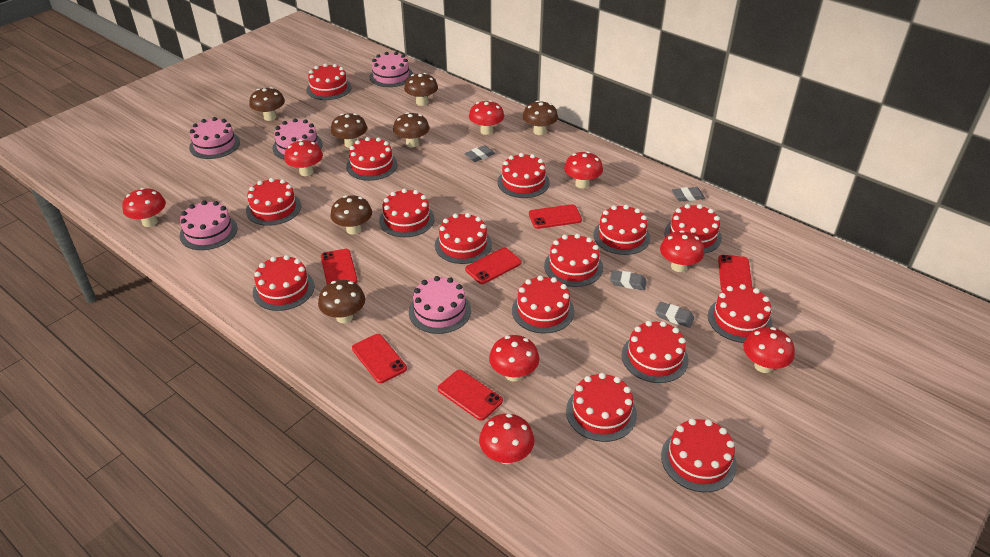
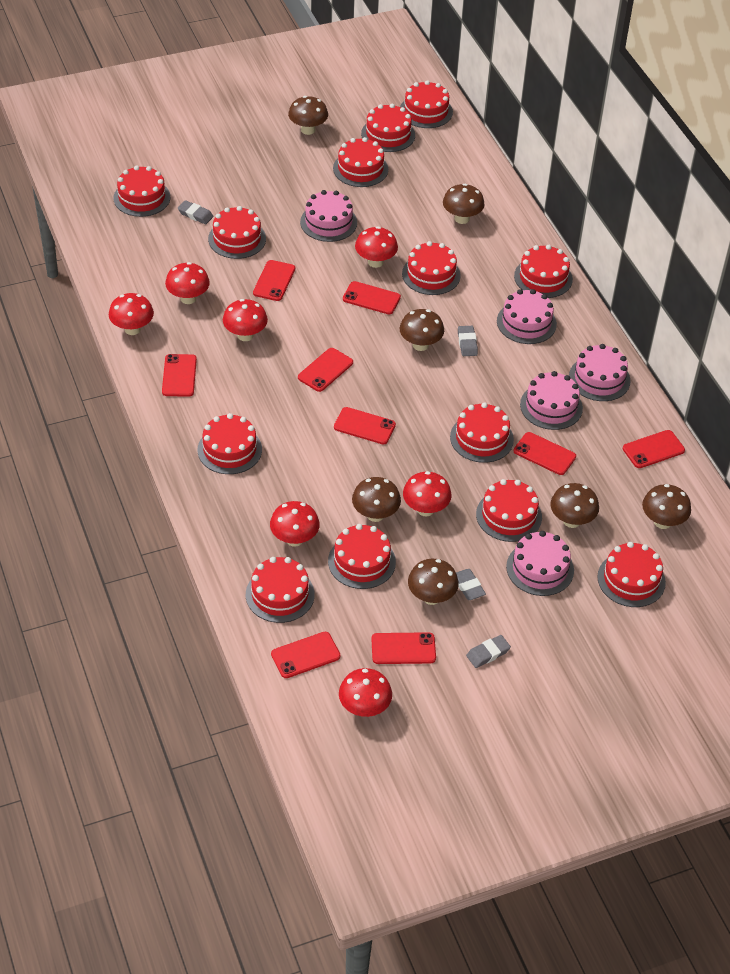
red cake: 15 -> 13
red mushroom: 8 -> 7
red phone: 6 -> 9

